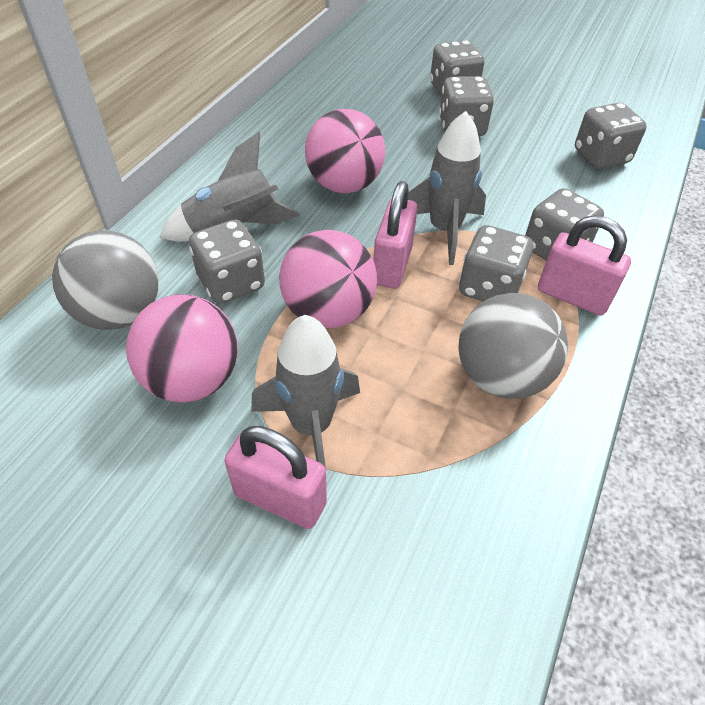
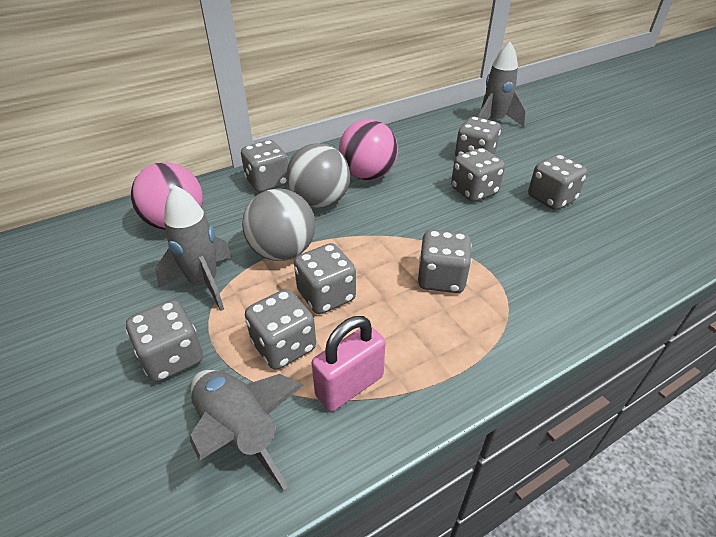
grey dice: 6 -> 8
pink ball: 3 -> 2
pink padlock: 3 -> 1

